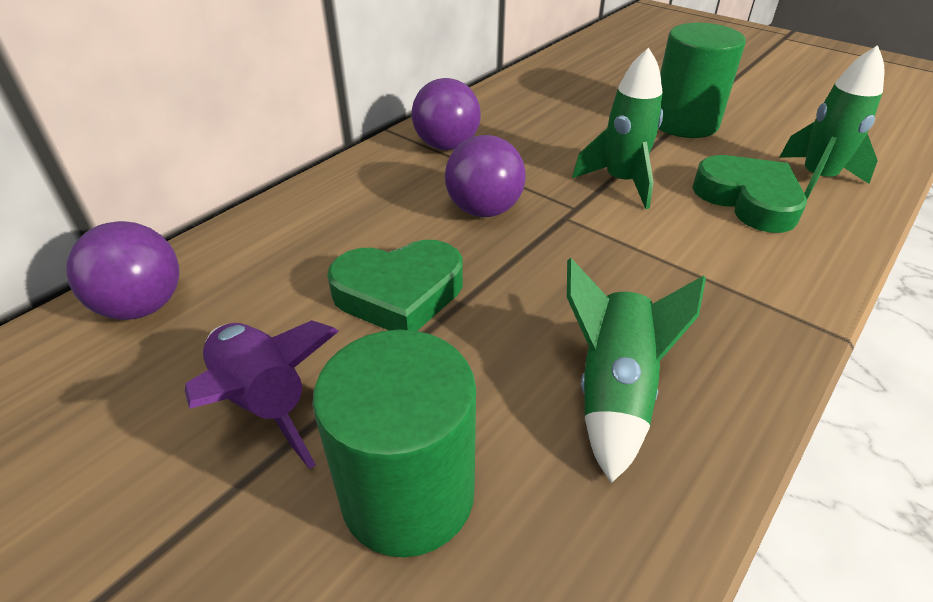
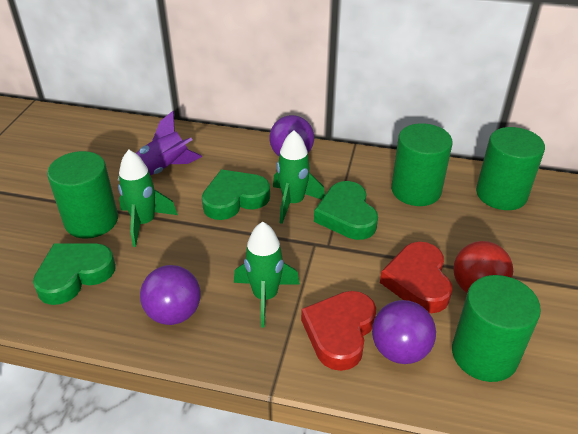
green cylinder: 2 -> 4
green heart: 2 -> 3
red ball: 0 -> 1
red heart: 0 -> 2

